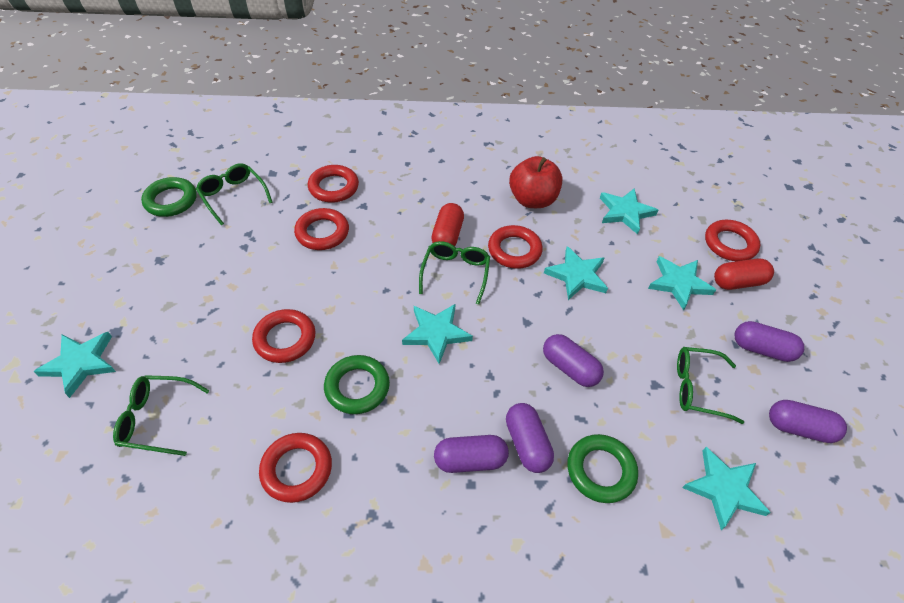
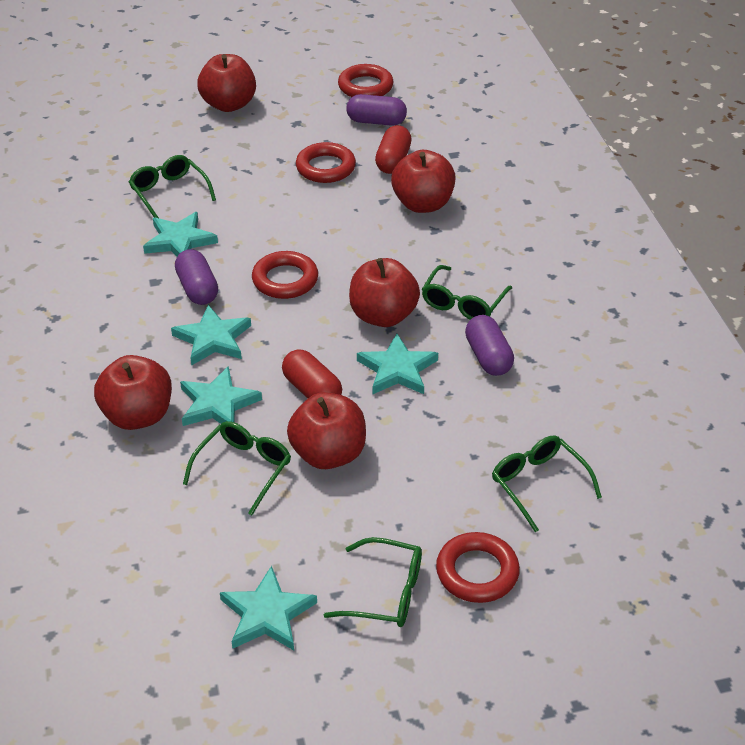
green glasses: 4 -> 5
green ring: 3 -> 0
purple capsule: 5 -> 3
red apple: 1 -> 5
red ring: 6 -> 4
turquoise star: 6 -> 5

